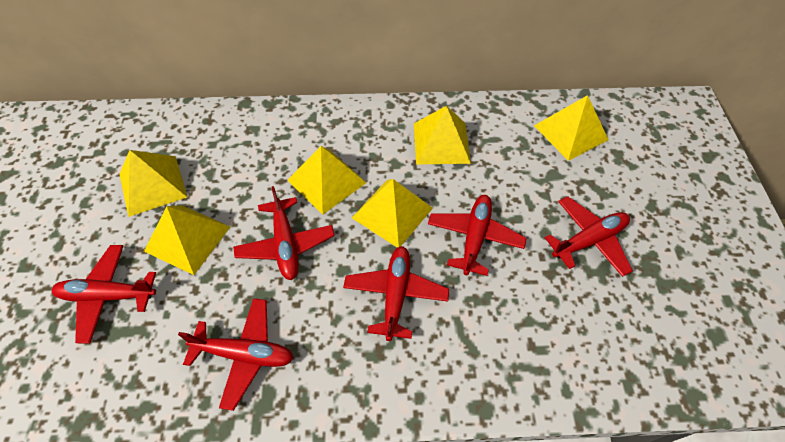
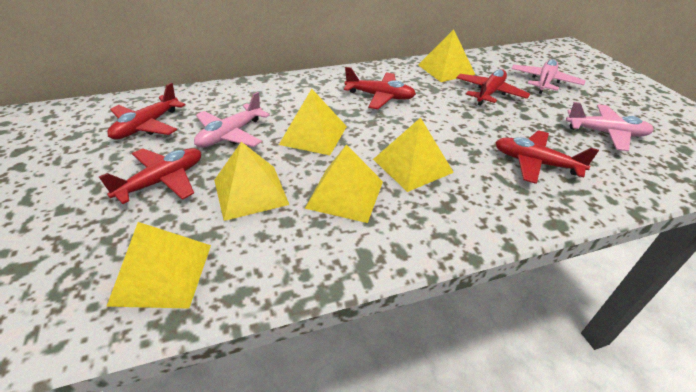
pink plane: 0 -> 3
red plane: 6 -> 5

